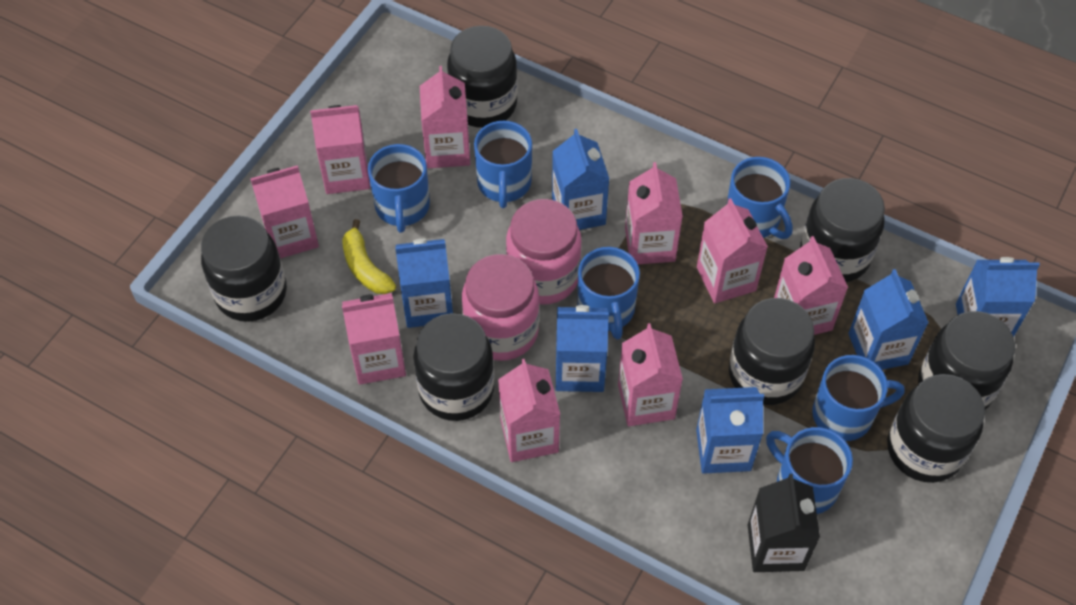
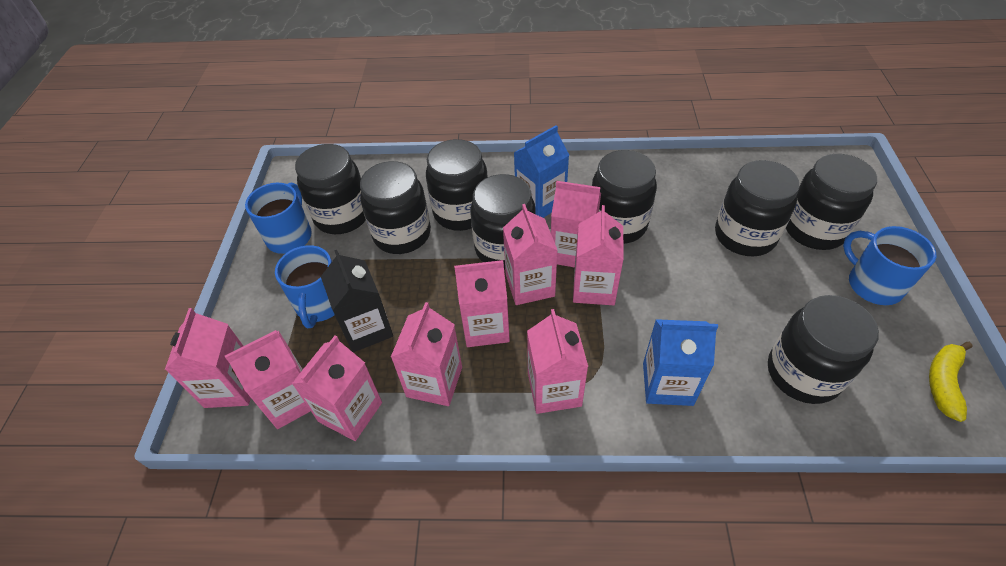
black jar: 7 -> 8
blue carton: 6 -> 2
blue mug: 6 -> 3
pink jar: 2 -> 0

